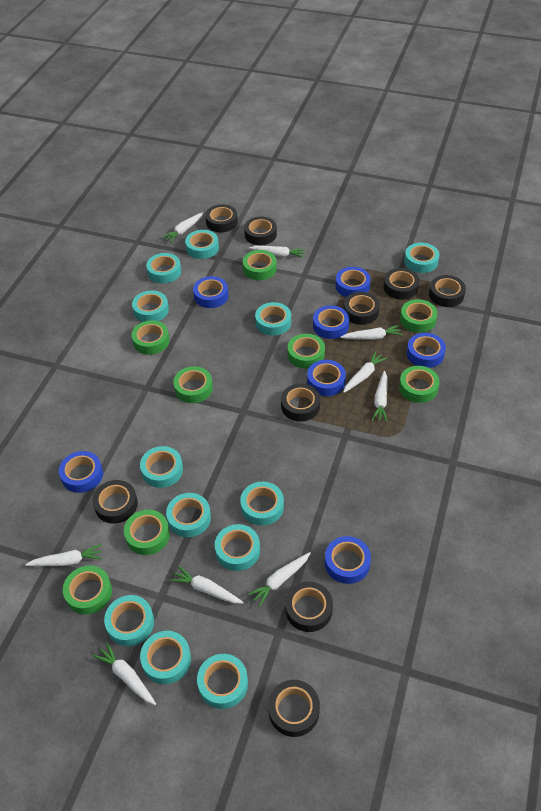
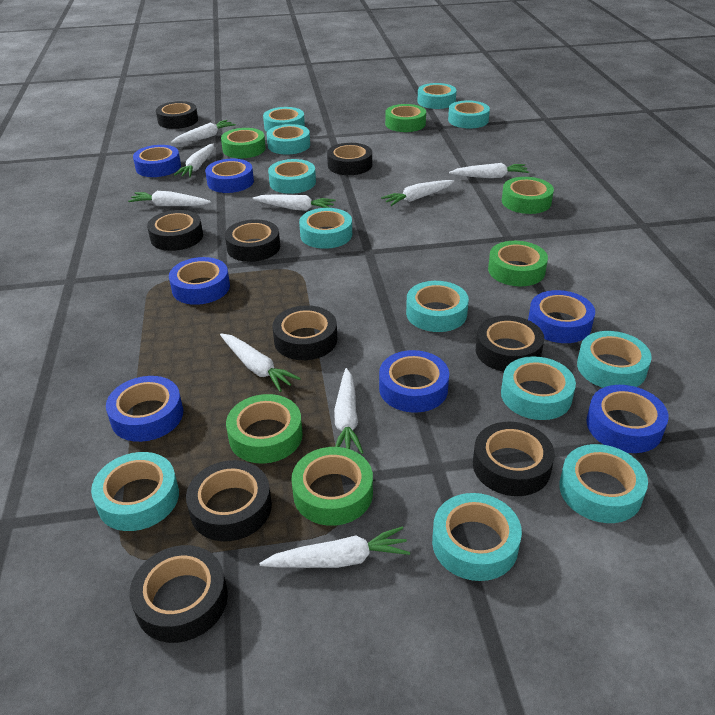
green tape: 8 -> 6

